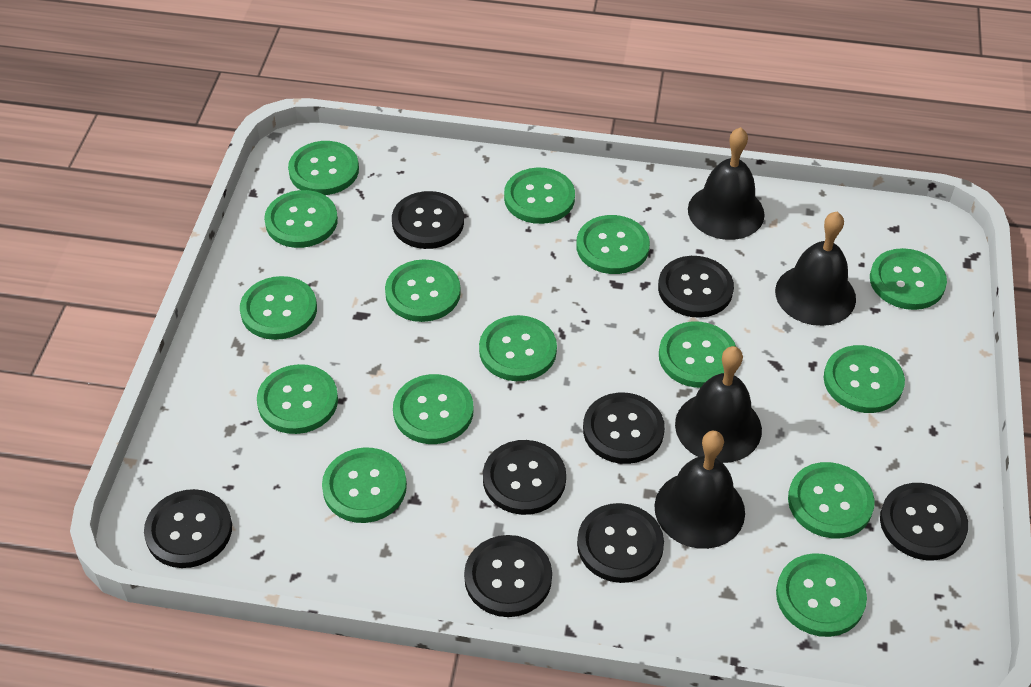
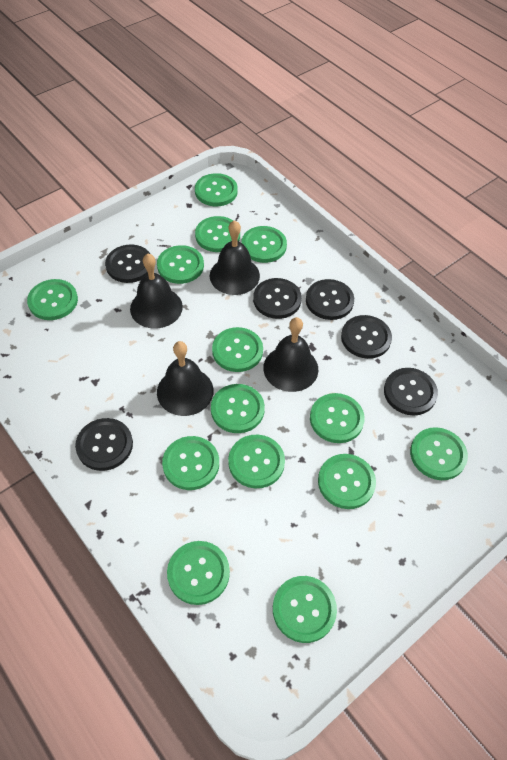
black button: 8 -> 6
green button: 15 -> 14

